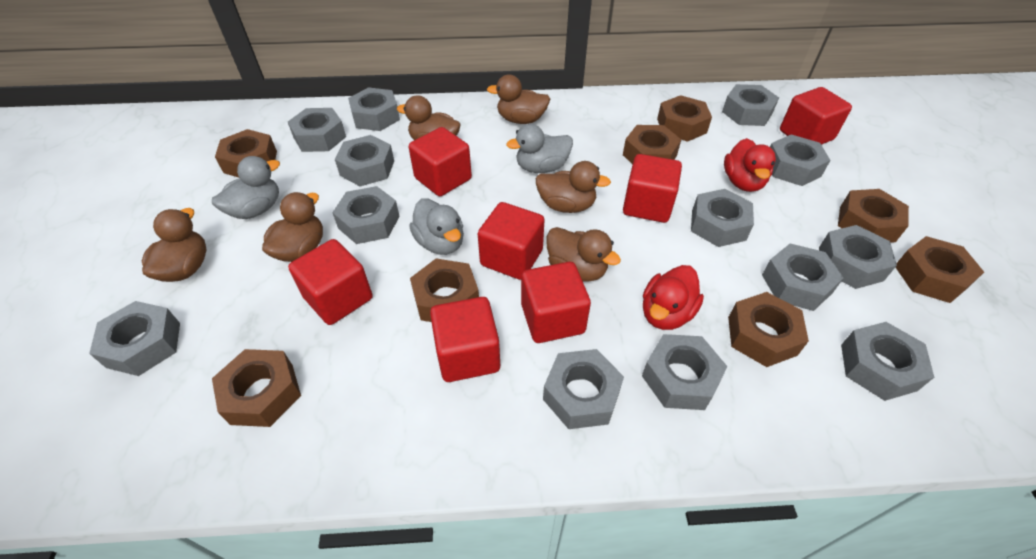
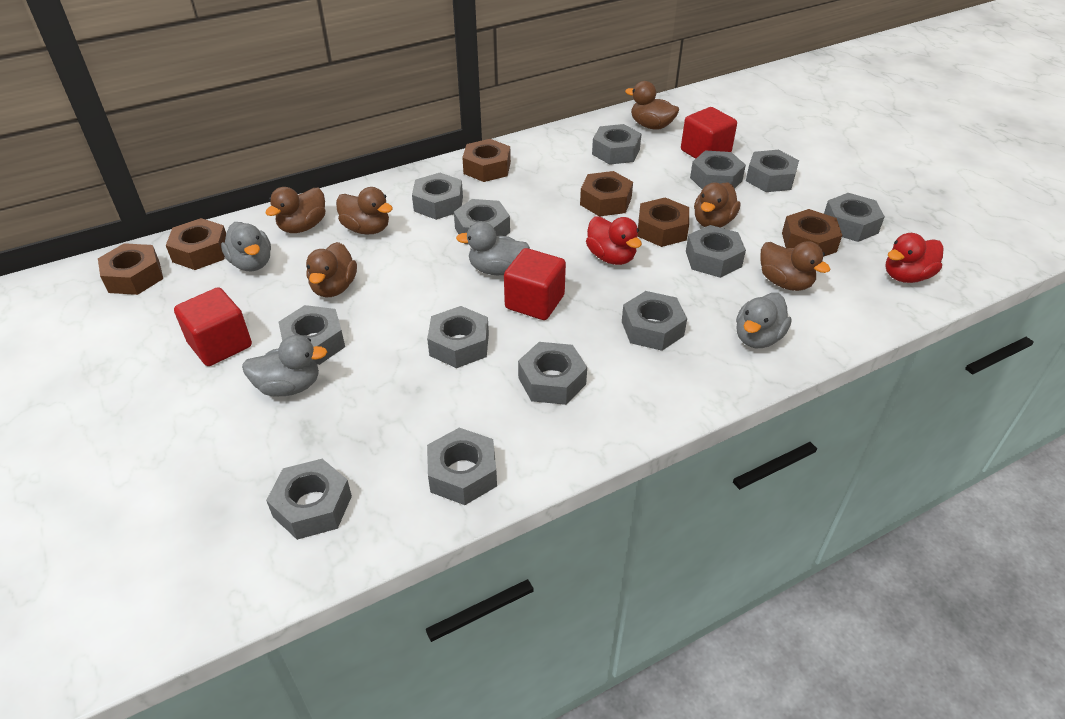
brown nut: 8 -> 6
grey duck: 3 -> 4
red cube: 7 -> 3

